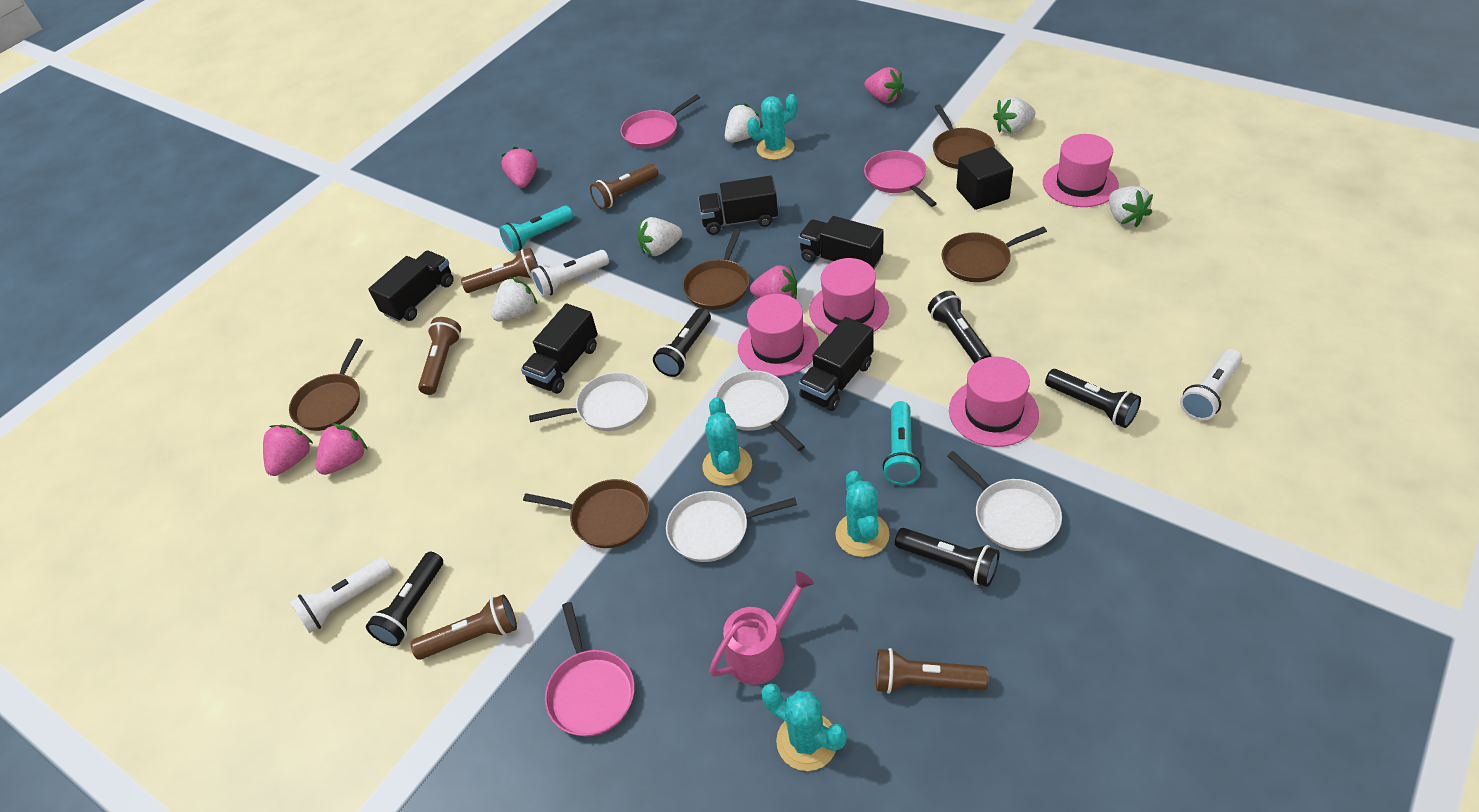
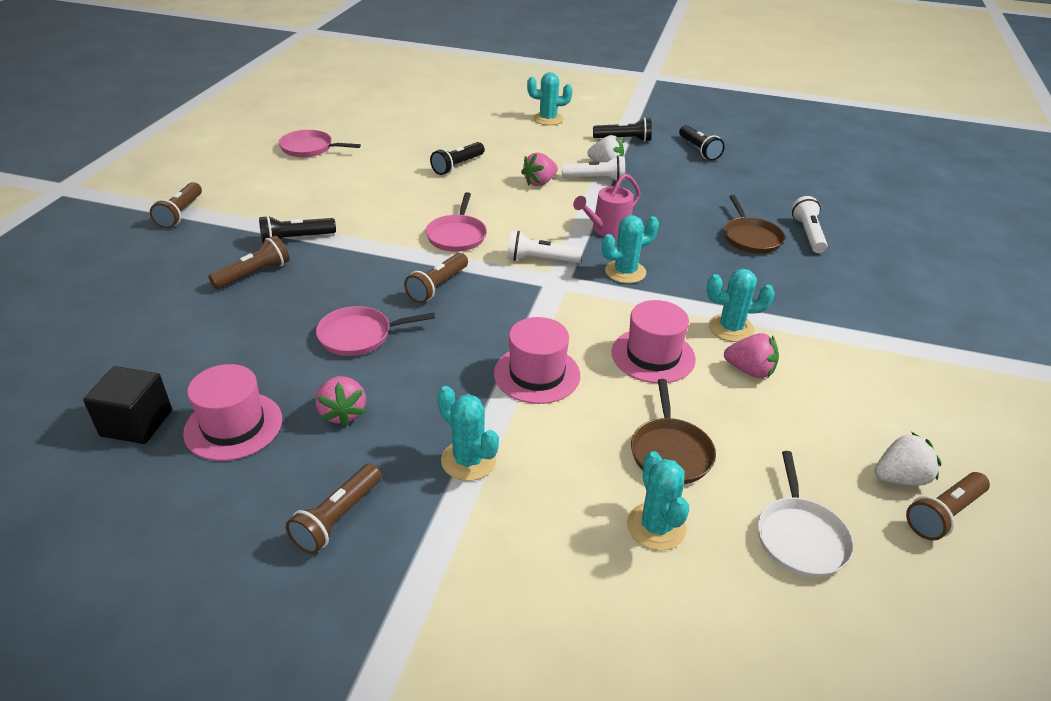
black flashlight: 5 -> 4
black truck: 5 -> 0
brown pan: 5 -> 2
pink hat: 4 -> 3
pink strawberry: 5 -> 3
turquoise cactus: 4 -> 5
turquoise flashlight: 2 -> 0
white pan: 4 -> 1
white strawberry: 5 -> 2

